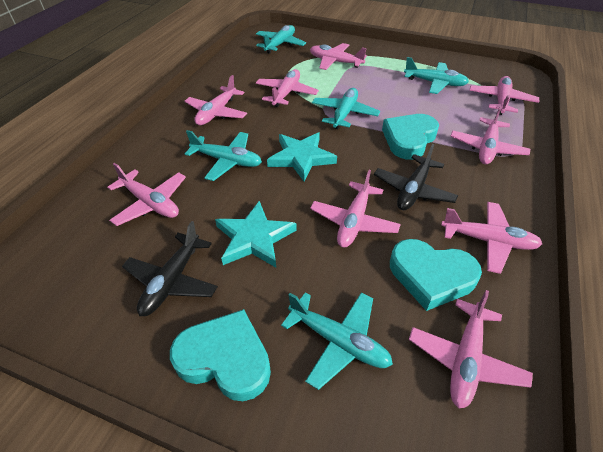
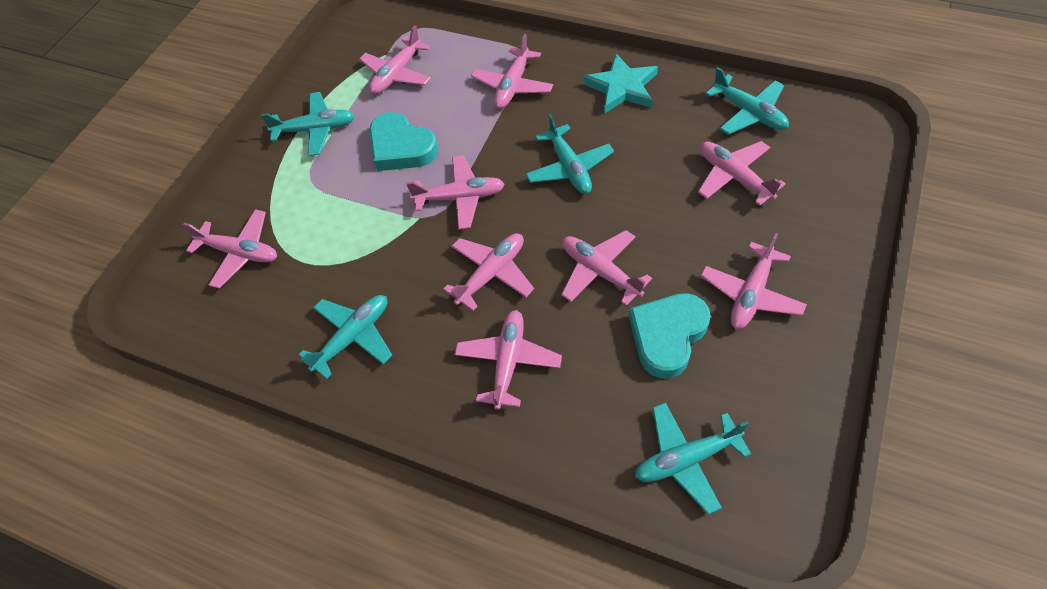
black plane: 2 -> 0
turquoise heart: 3 -> 2
turquoise star: 2 -> 1

